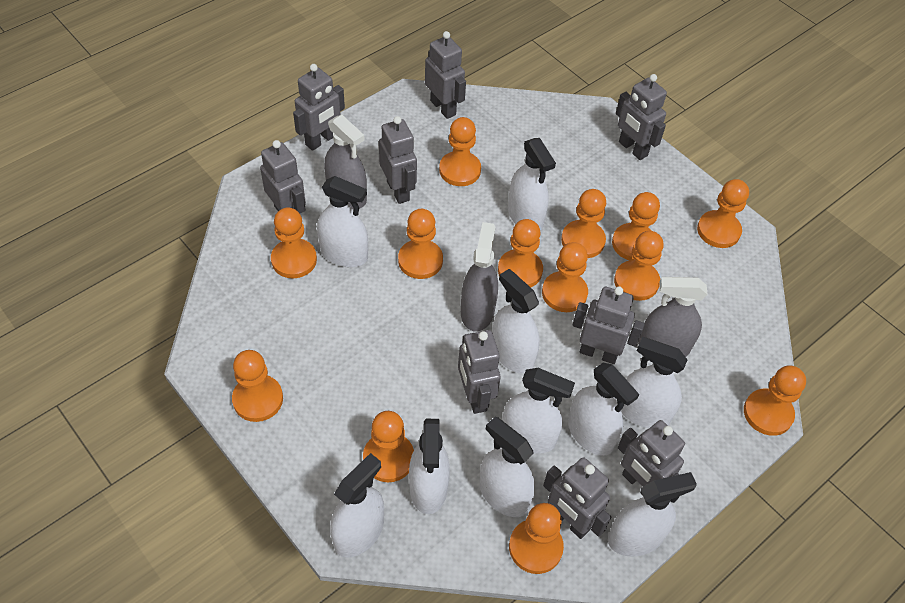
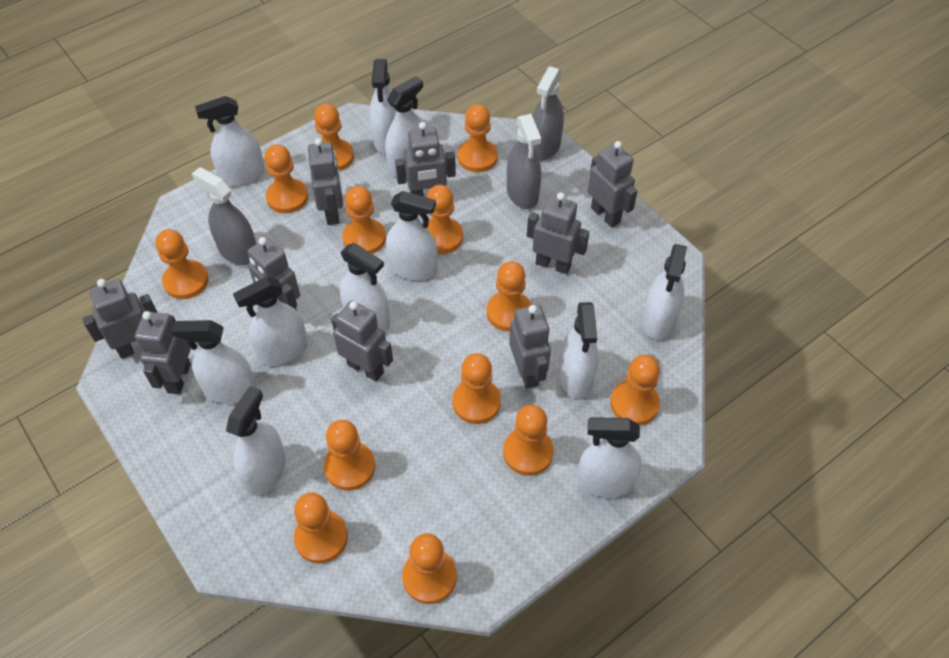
white spray bottle: 10 -> 11

